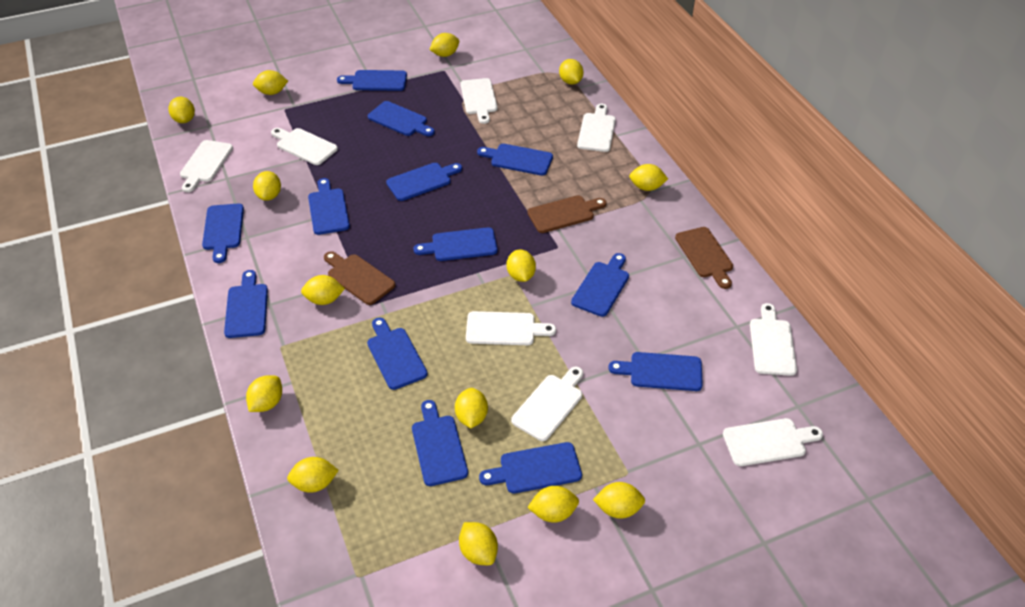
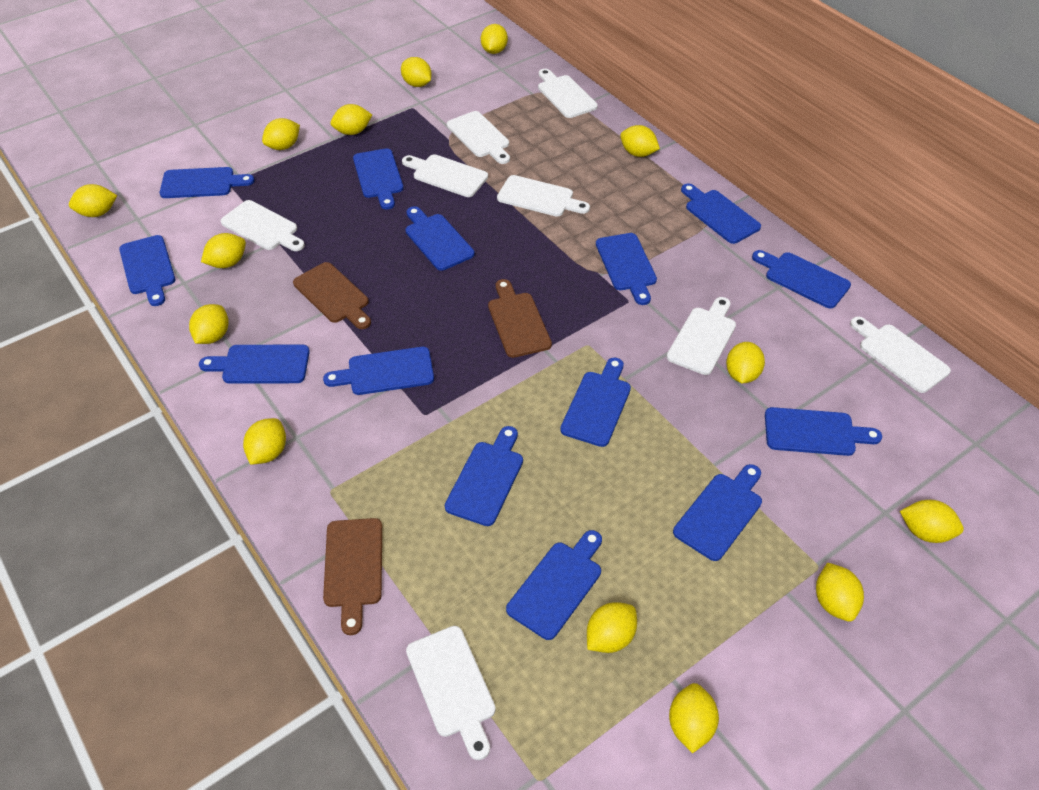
blue cutting board: 13 -> 14

